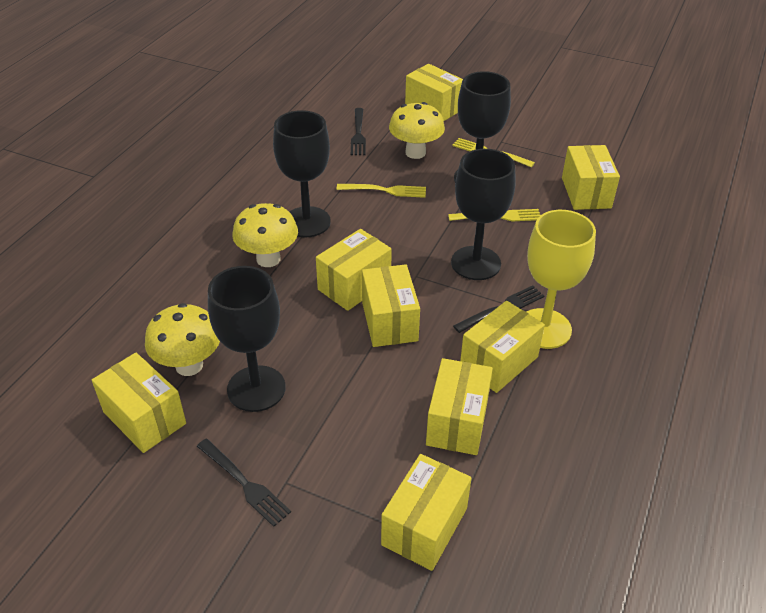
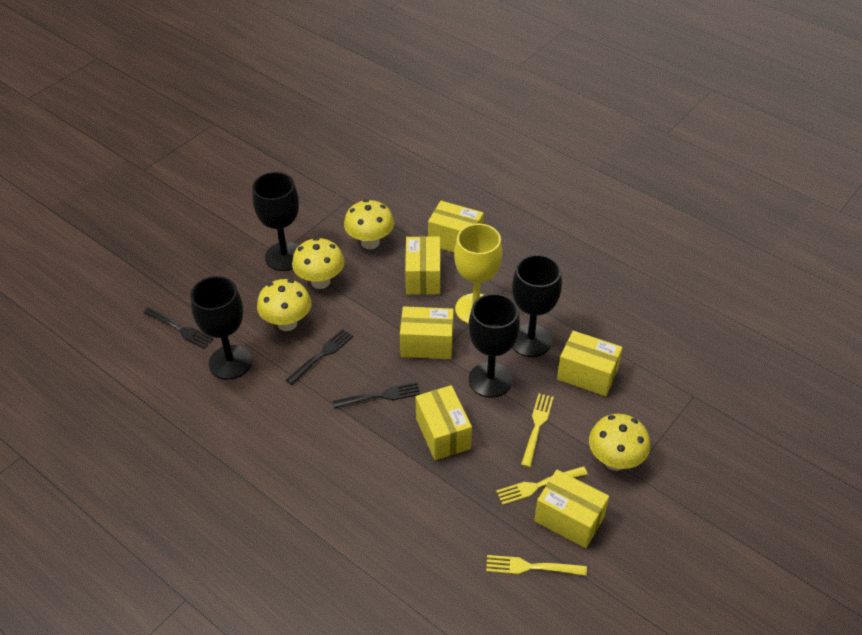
yellow box: 8 -> 6
yellow mushroom: 3 -> 4

